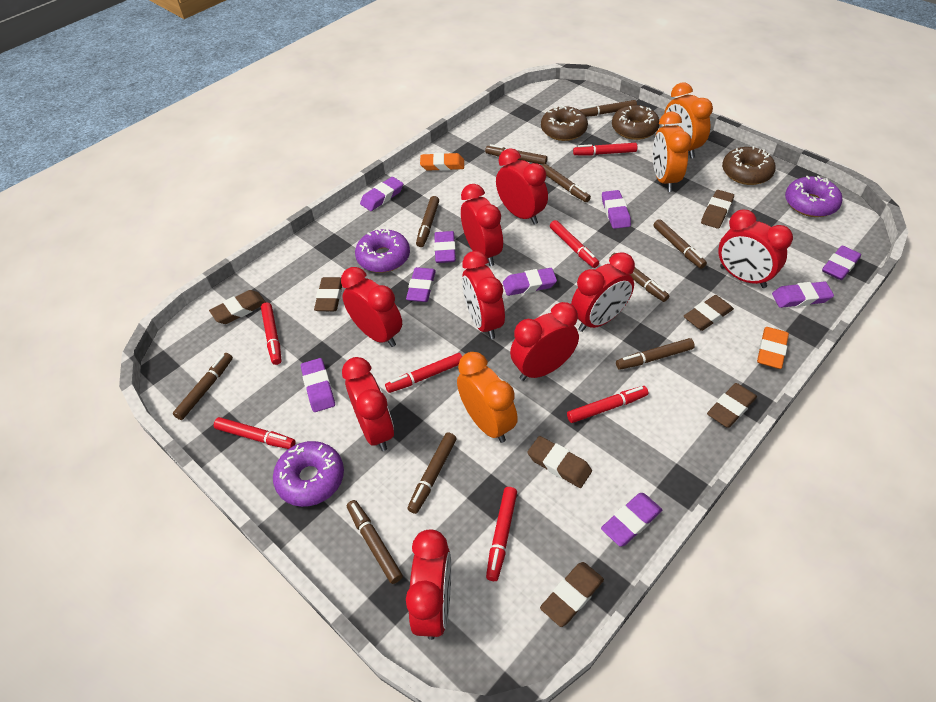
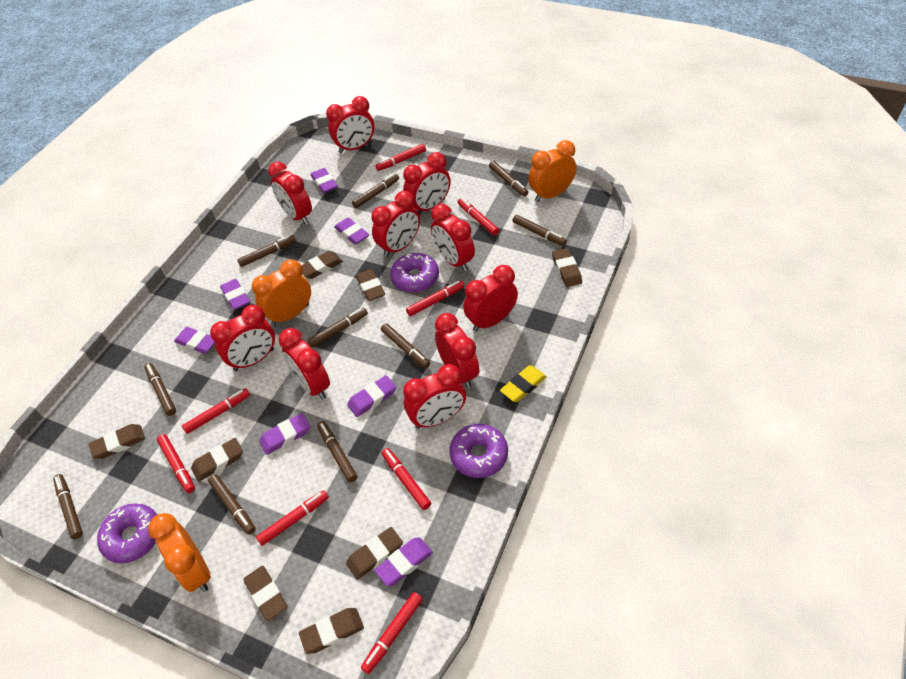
brown donut: 3 -> 0
brown eraser: 7 -> 8
orange eraser: 2 -> 0
purple eraser: 9 -> 7
red clock: 9 -> 10
red marker: 7 -> 8
yellow eraser: 0 -> 1

